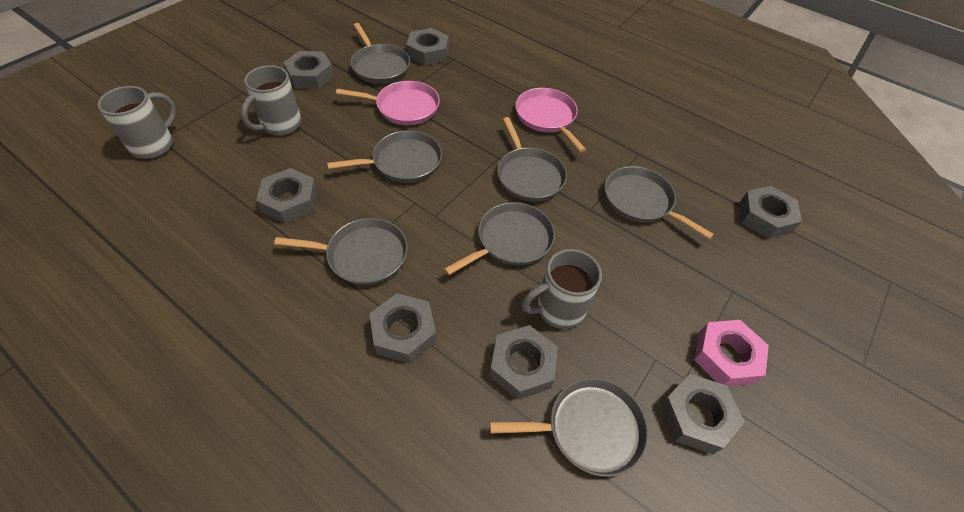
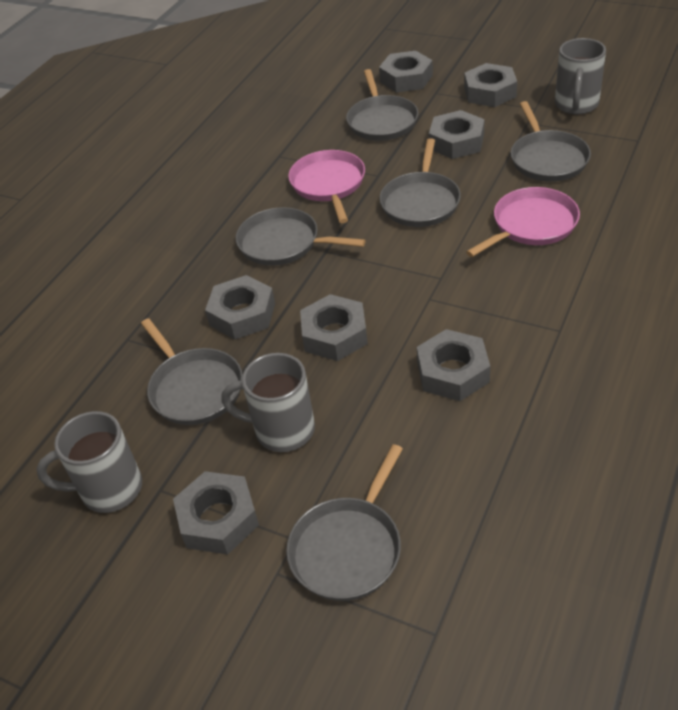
grey pan: 7 -> 6
pink nut: 1 -> 0

